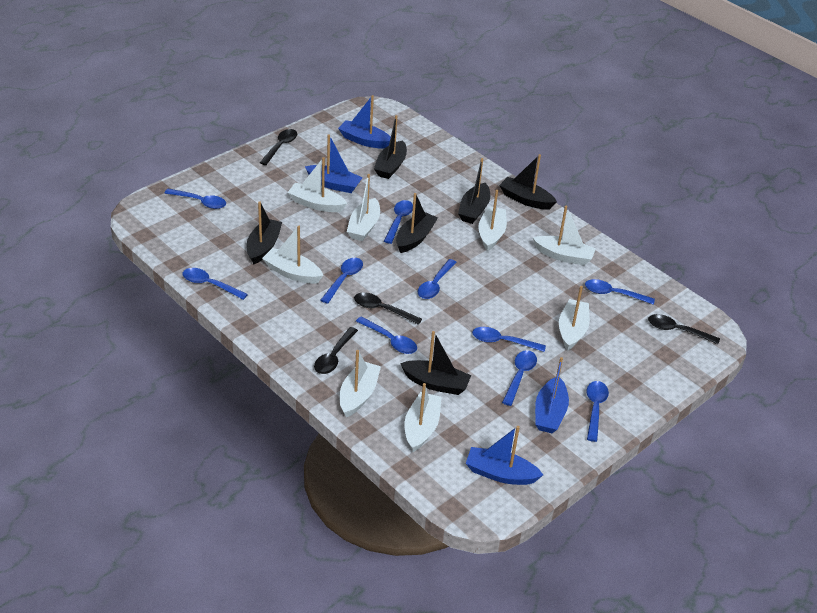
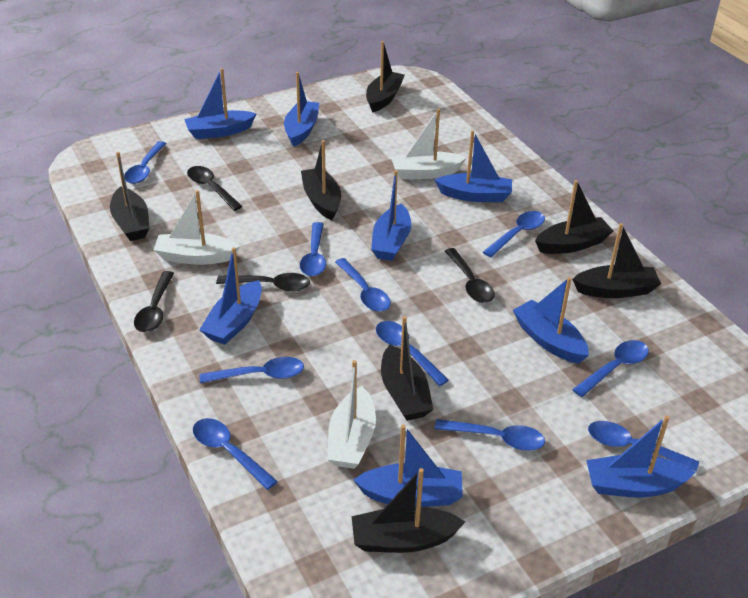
black boat: 6 -> 7
blue boat: 4 -> 8
white boat: 8 -> 3

